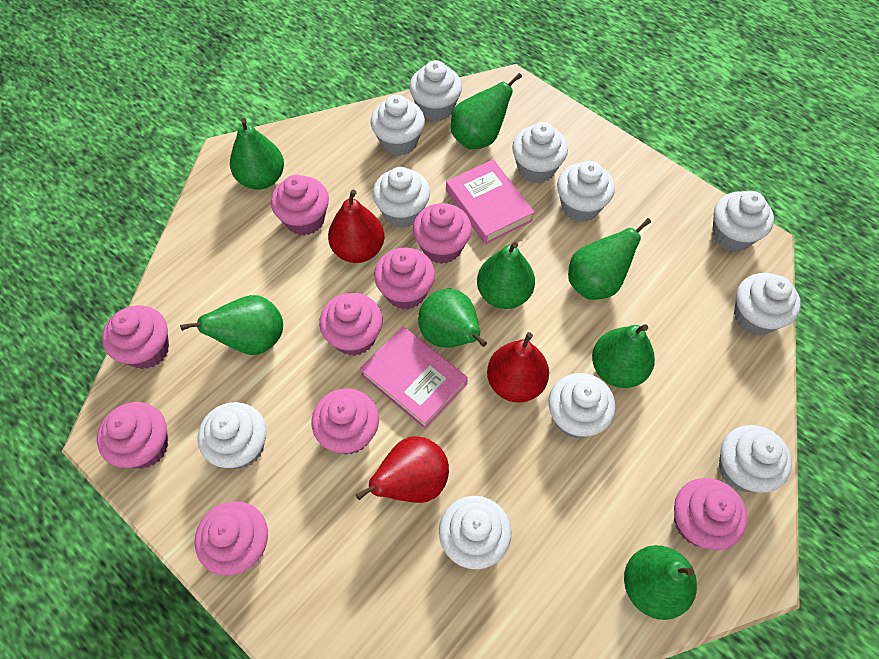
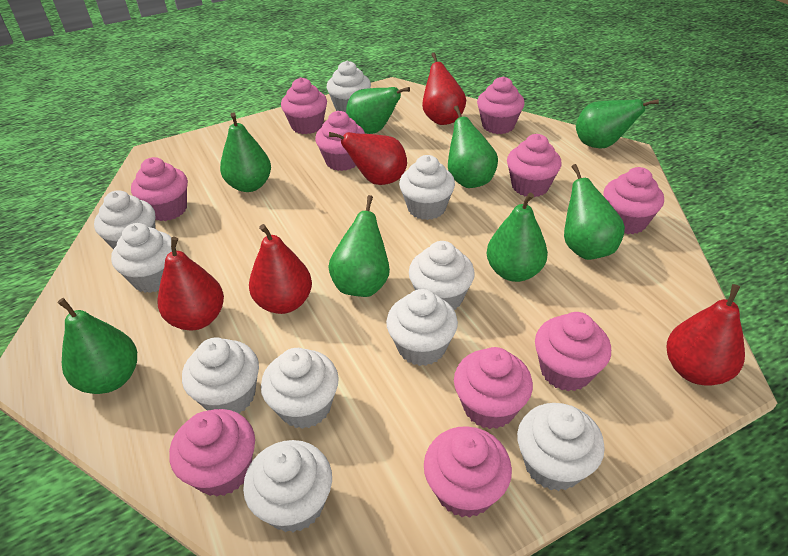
pink book: 2 -> 0
pink cupcake: 9 -> 10
red pear: 3 -> 5
white cupcake: 11 -> 10

